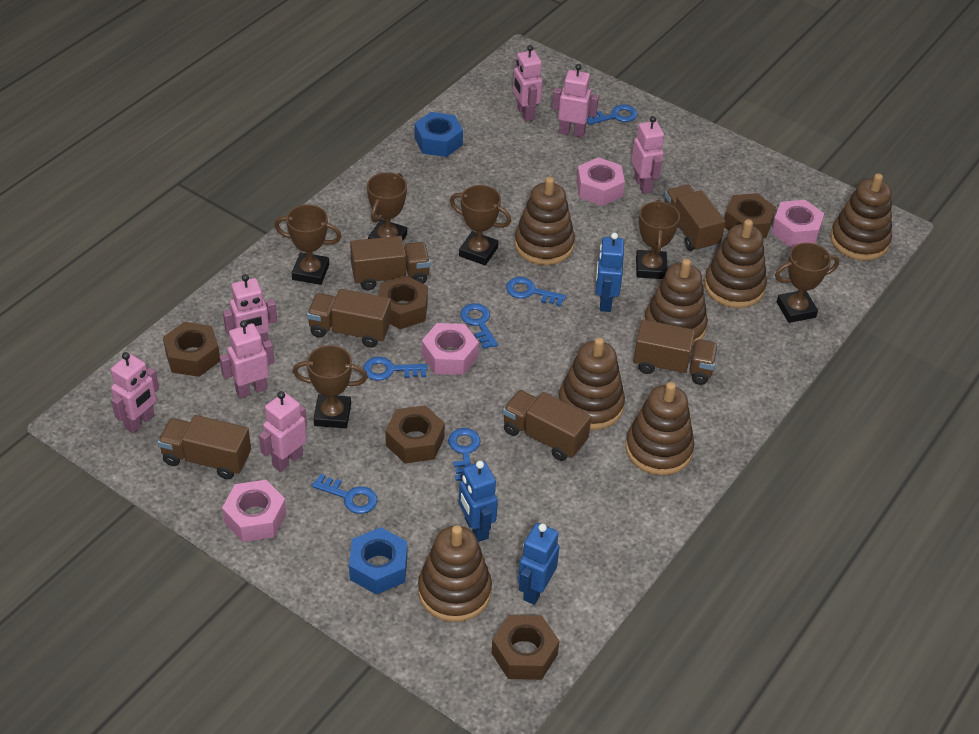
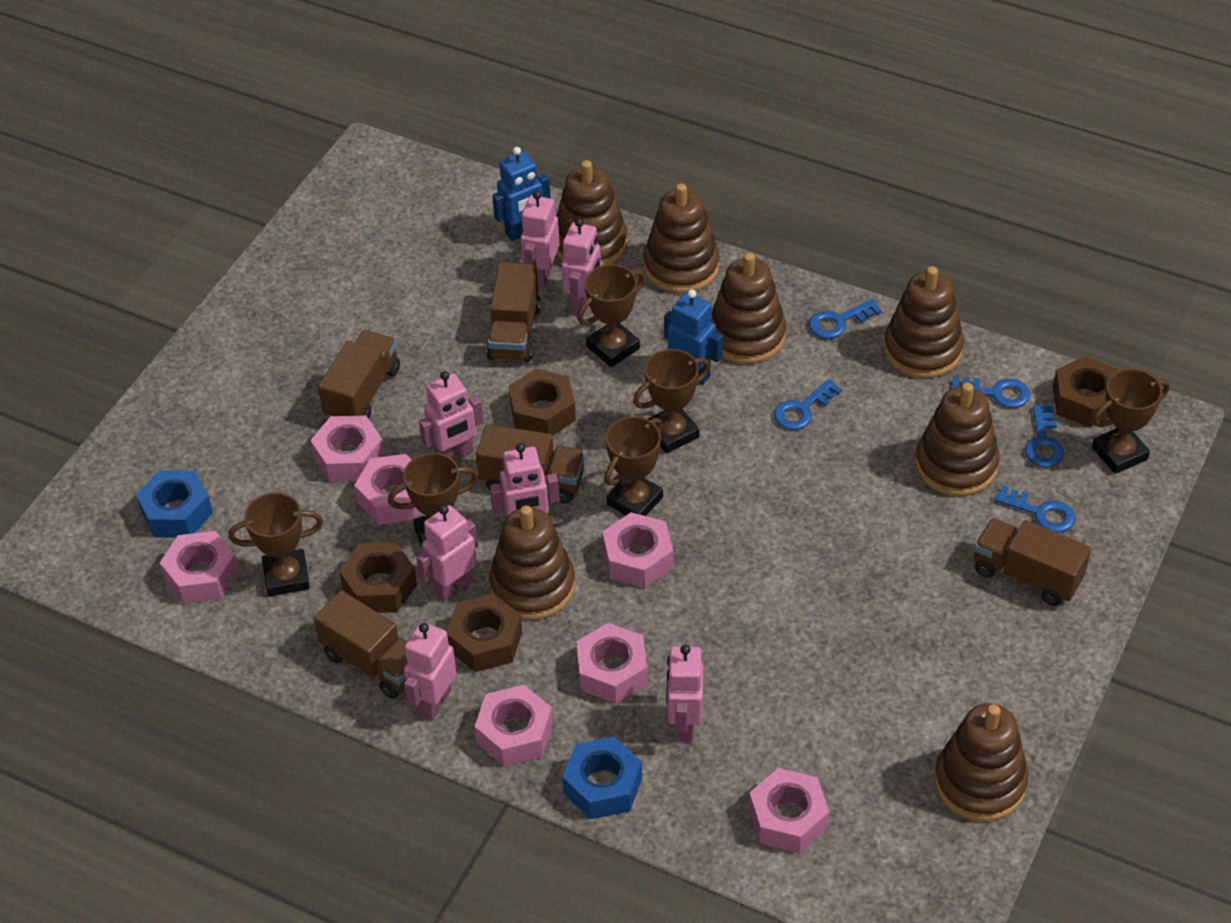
blue key: 6 -> 5
blue robot: 3 -> 2
brown nut: 5 -> 4
brown truck: 6 -> 5
pink nut: 4 -> 7

